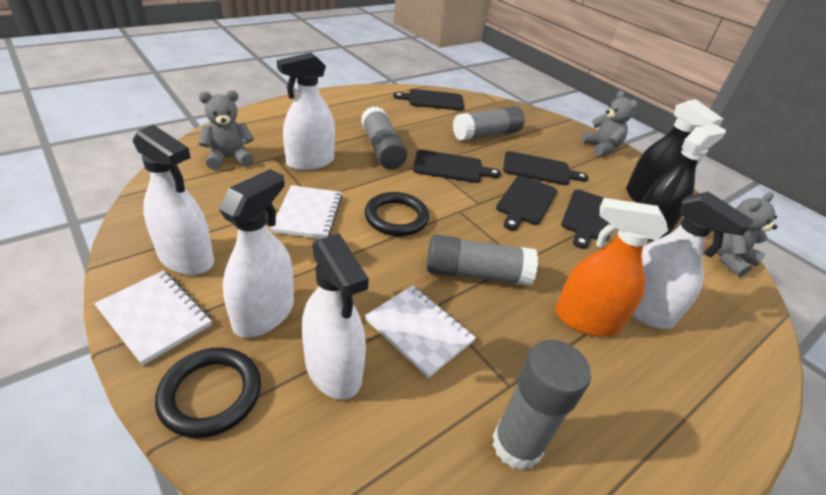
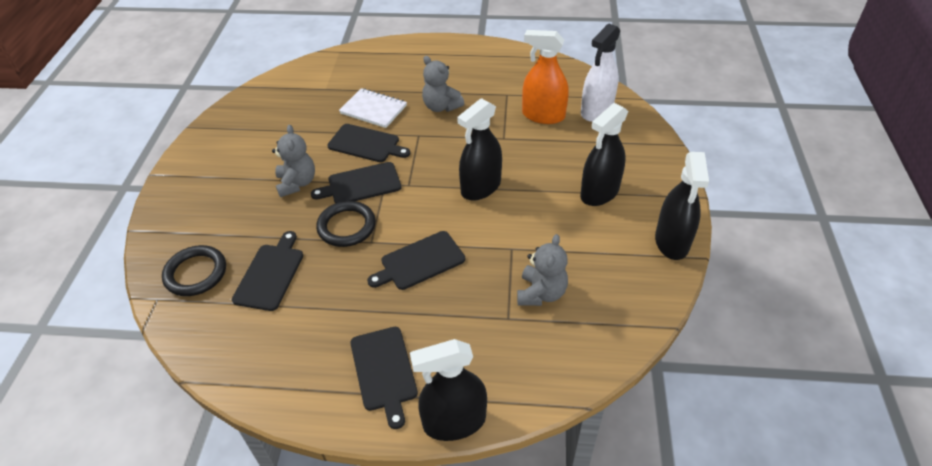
black spray bottle: 2 -> 4
grey glue stick: 4 -> 0
white notebook: 3 -> 1
white spray bottle: 5 -> 1

